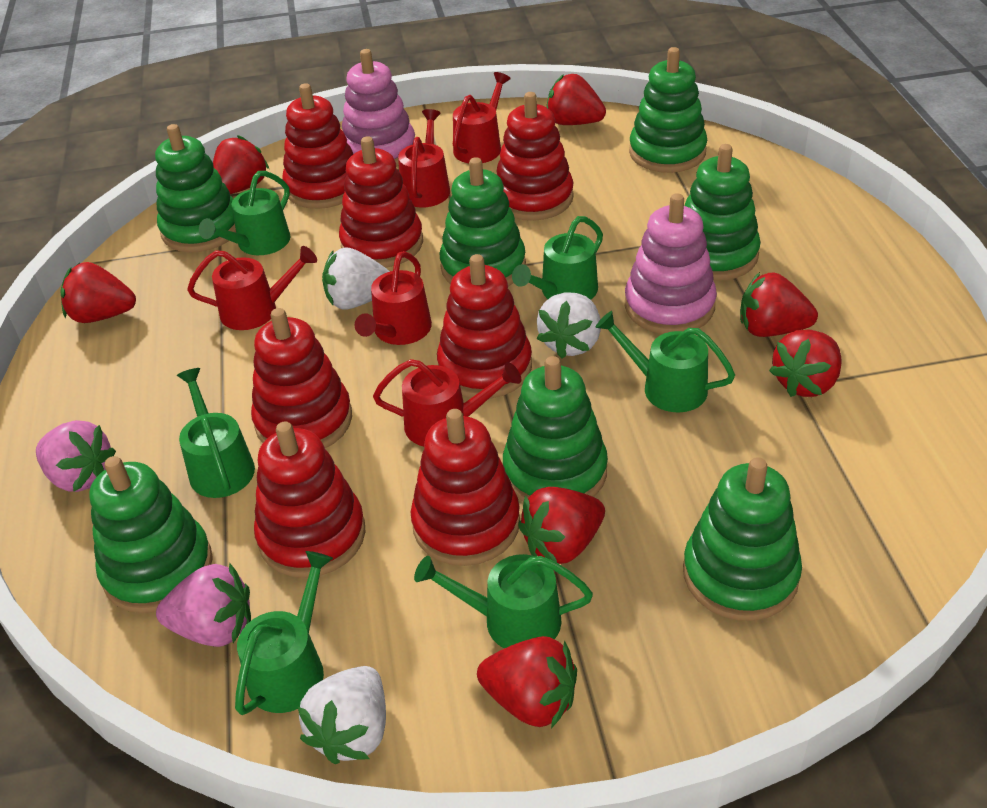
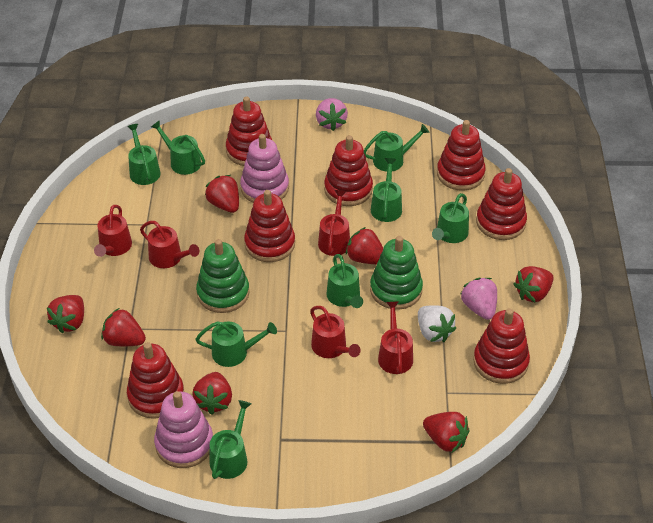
green stacking toy: 7 -> 2
green watering can: 6 -> 8
white strawberry: 3 -> 1

